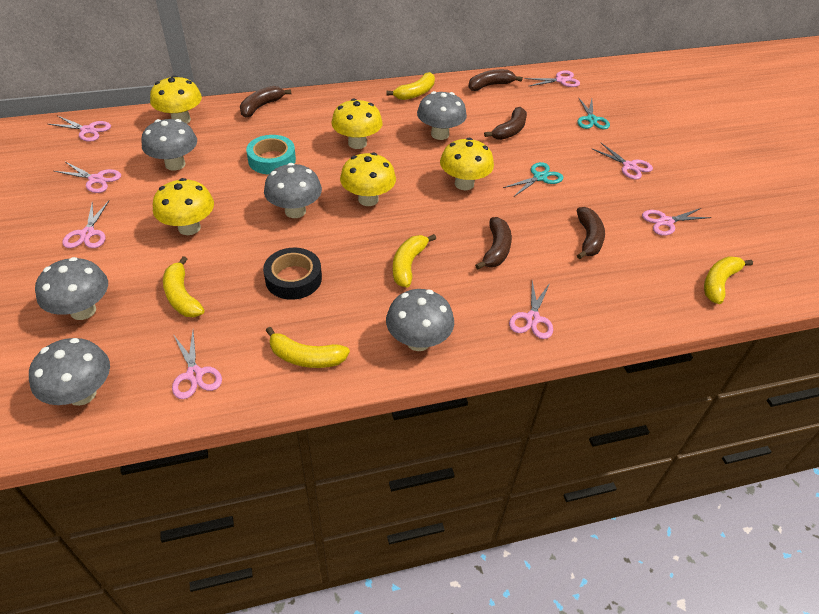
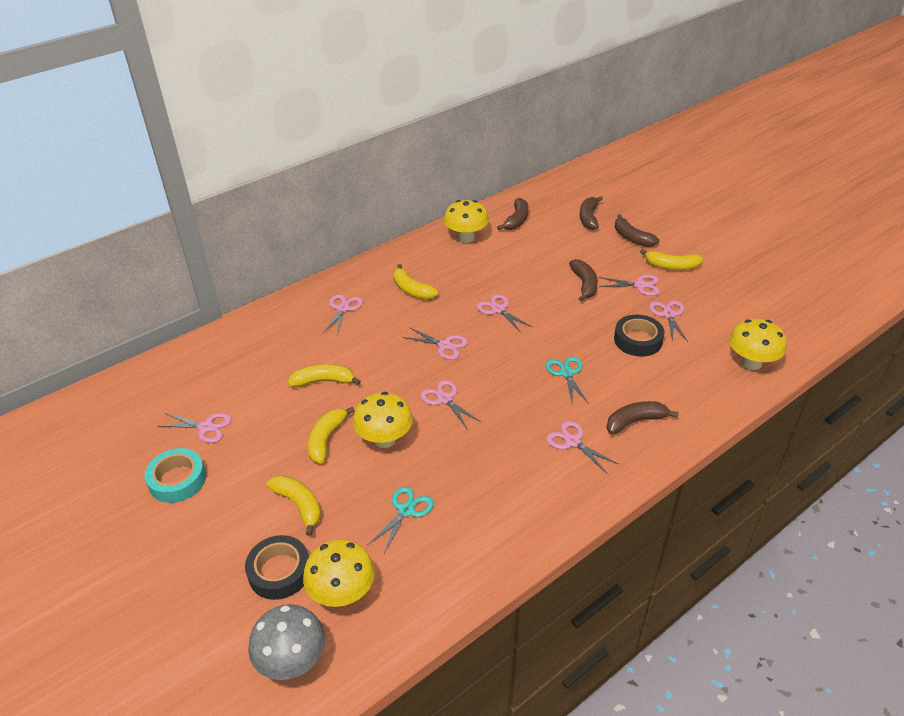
black tape: 1 -> 2
grey mushroom: 6 -> 1
yellow mushroom: 5 -> 4

